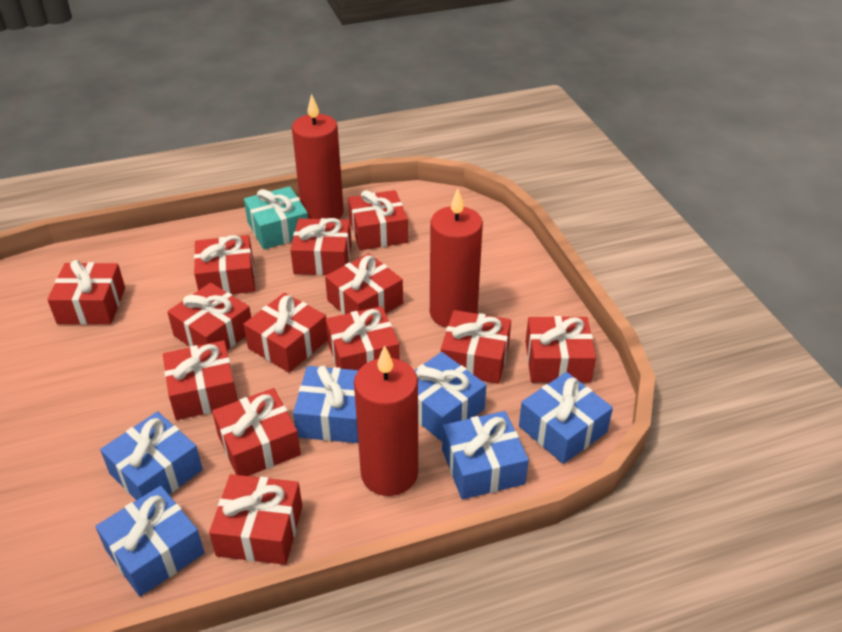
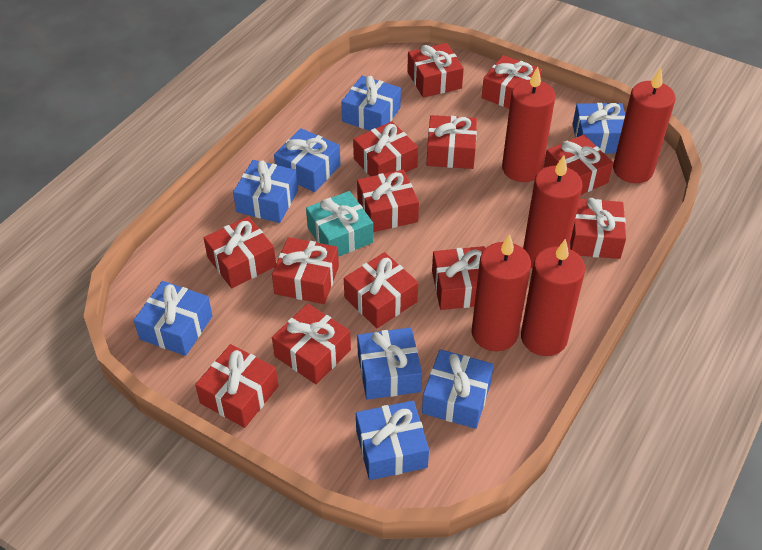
blue gift: 6 -> 8
red candle: 3 -> 5

